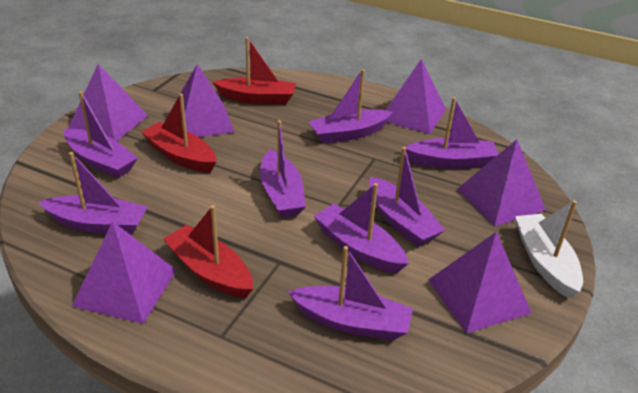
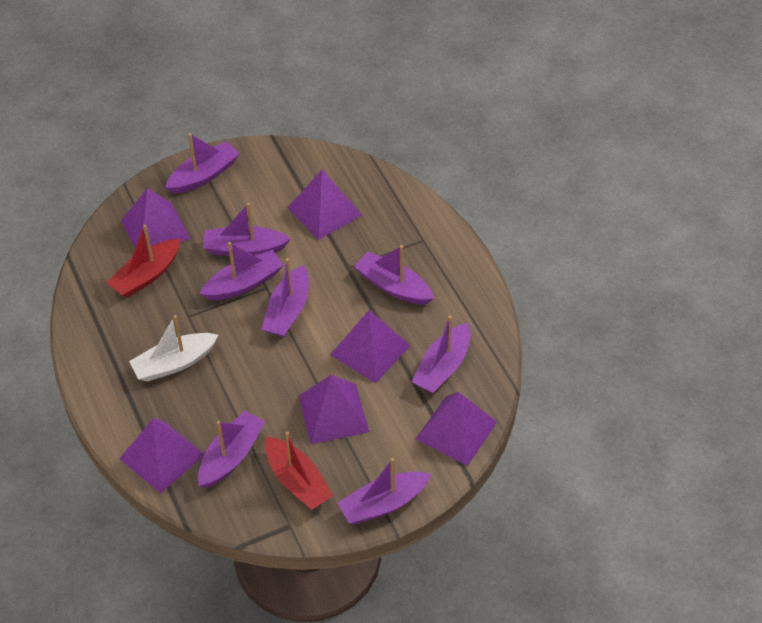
red boat: 3 -> 2

